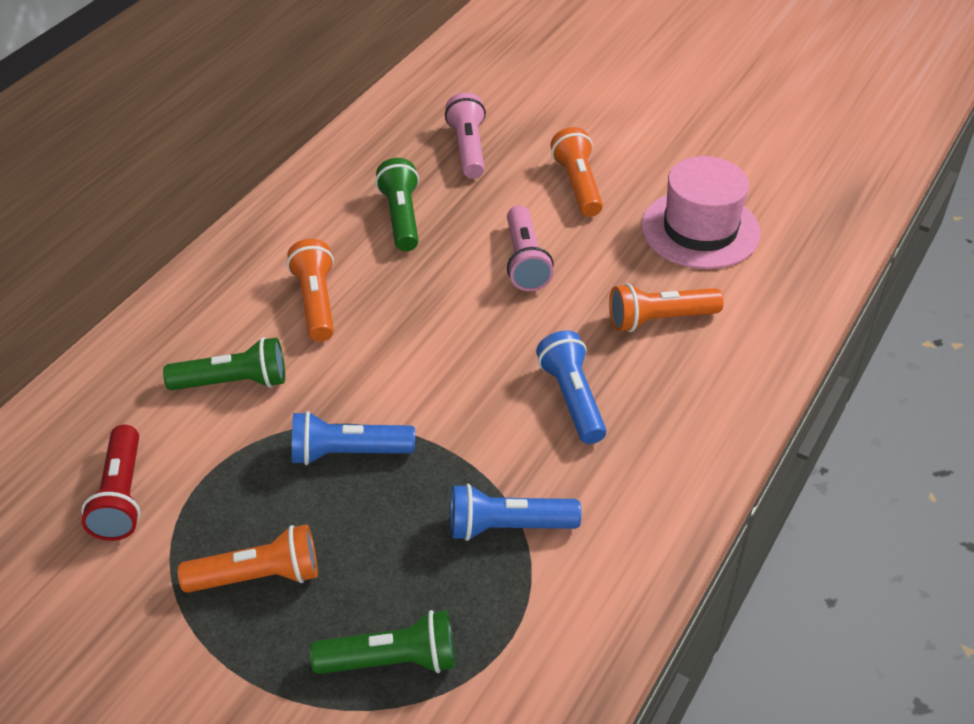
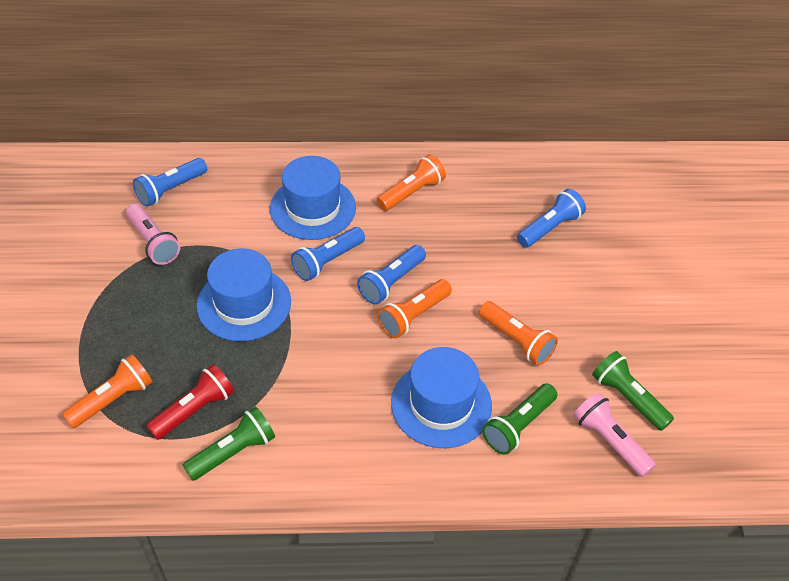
blue flashlight: 3 -> 4
blue hat: 0 -> 3
pink hat: 1 -> 0

